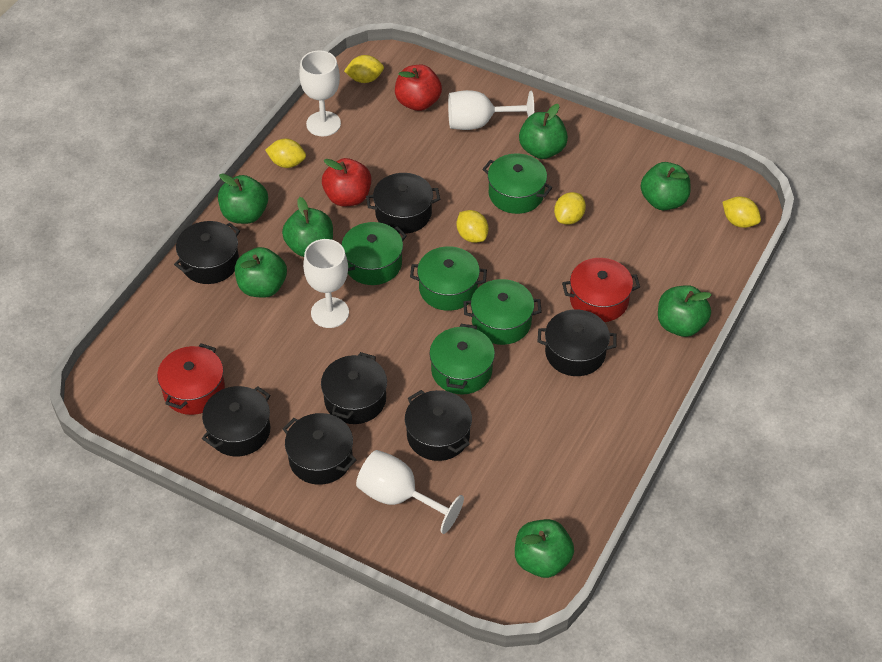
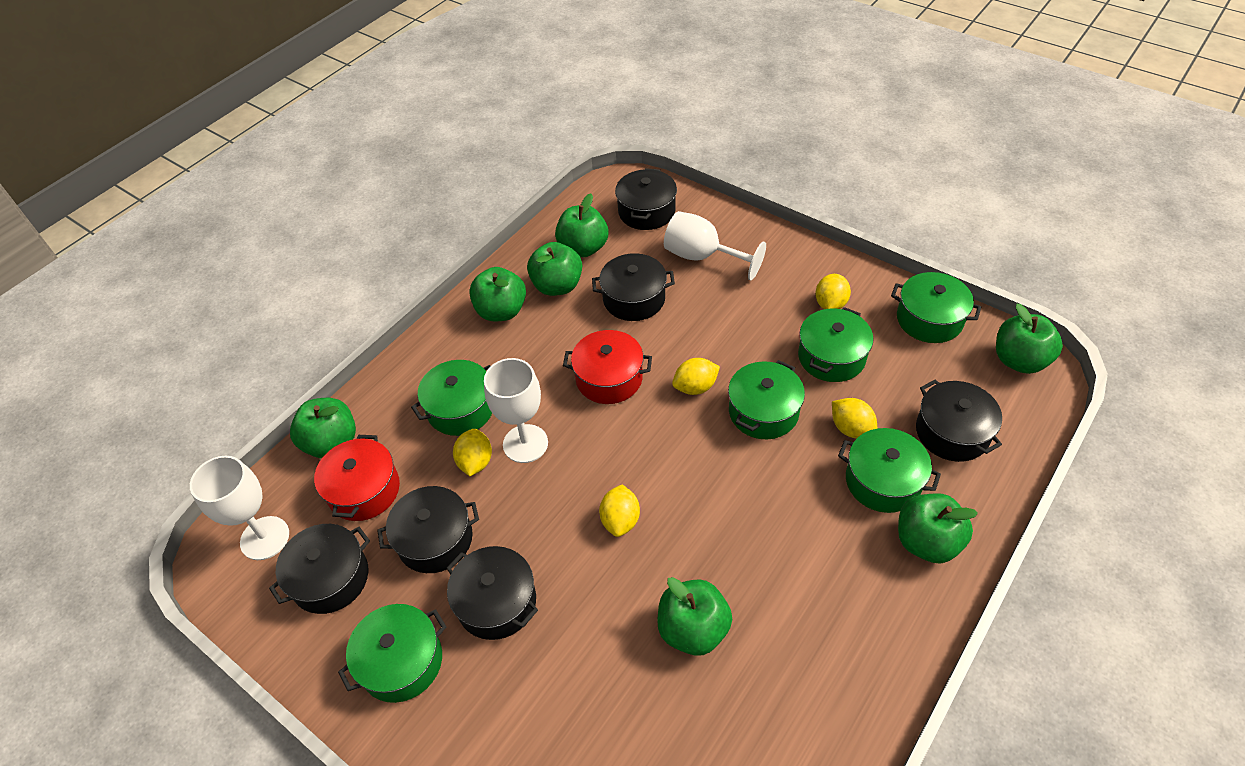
black pot: 7 -> 6
green pot: 5 -> 6
red apple: 2 -> 0
white goblet: 4 -> 3

